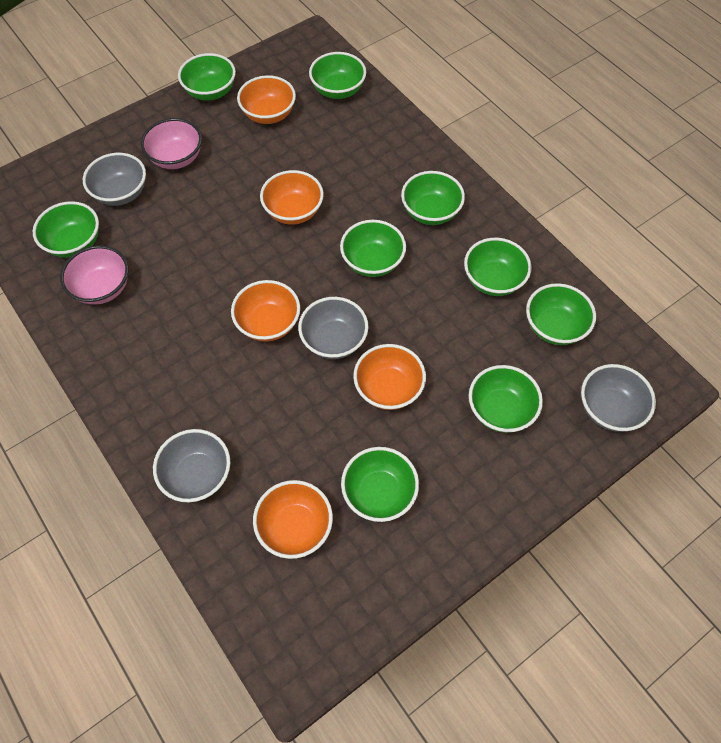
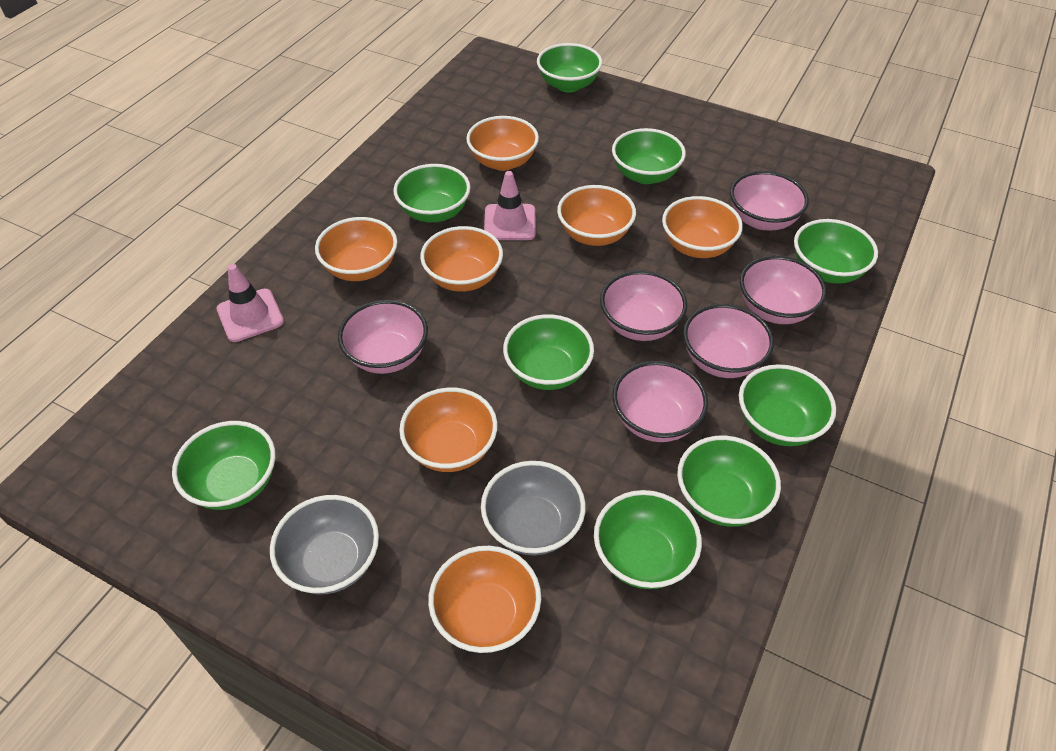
grey bowl: 4 -> 2
orange bowl: 5 -> 7
pink bowl: 2 -> 6
pink traffic cone: 0 -> 2

